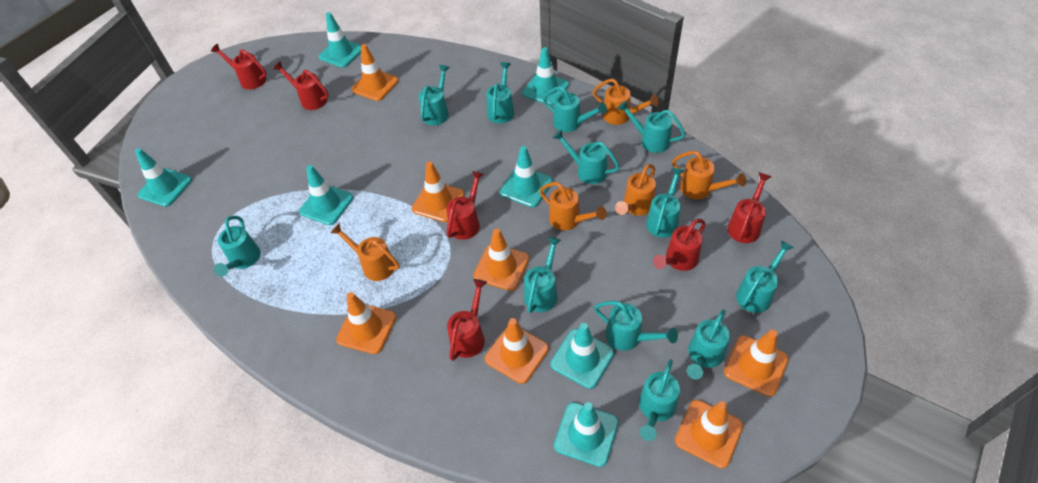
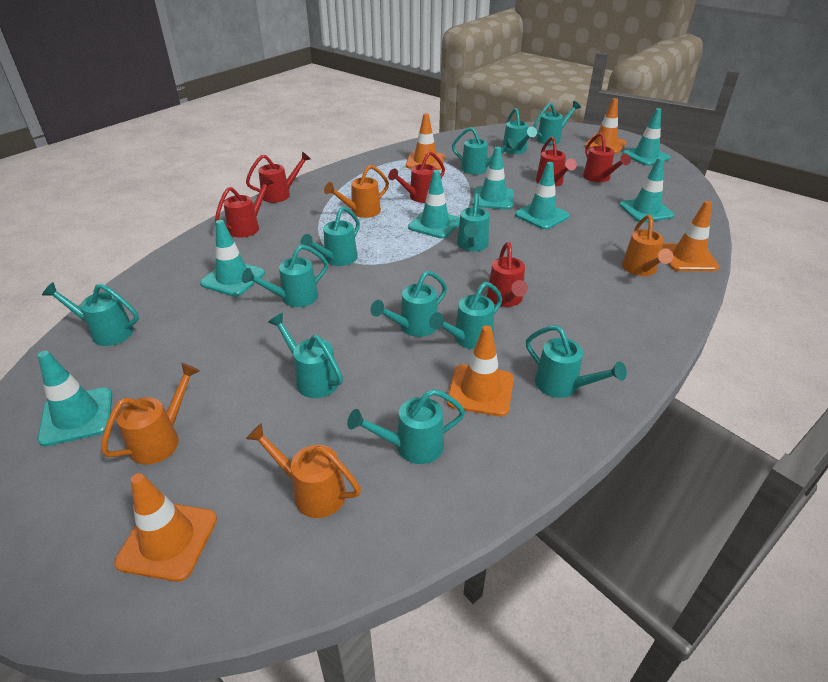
orange traffic cone: 7 -> 5
orange watering can: 5 -> 4

